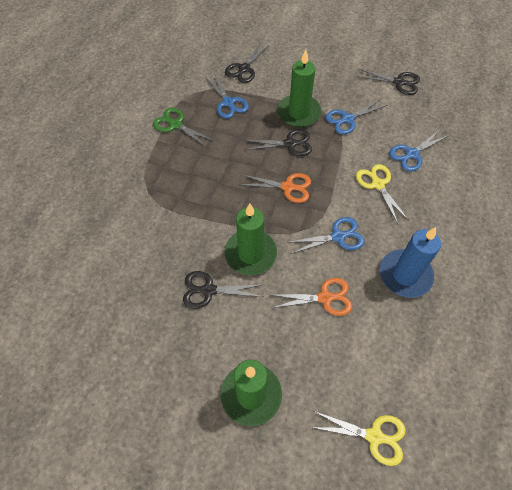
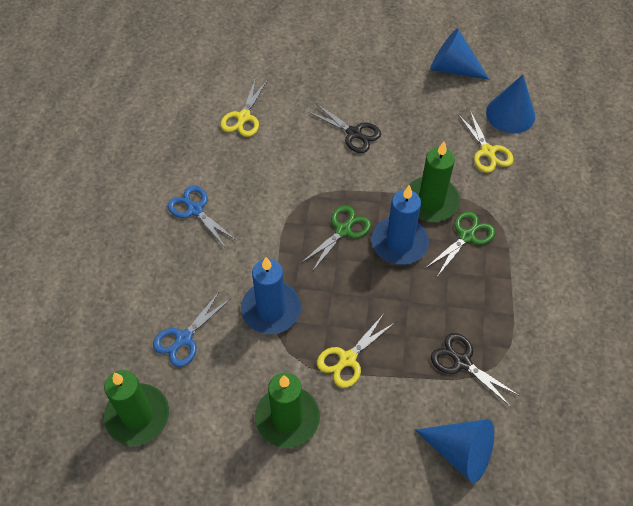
black scissors: 4 -> 2
blue candle: 1 -> 2
blue cone: 0 -> 3
blue scissors: 4 -> 2
green scissors: 1 -> 2
orange scissors: 2 -> 0
yellow scissors: 2 -> 3

